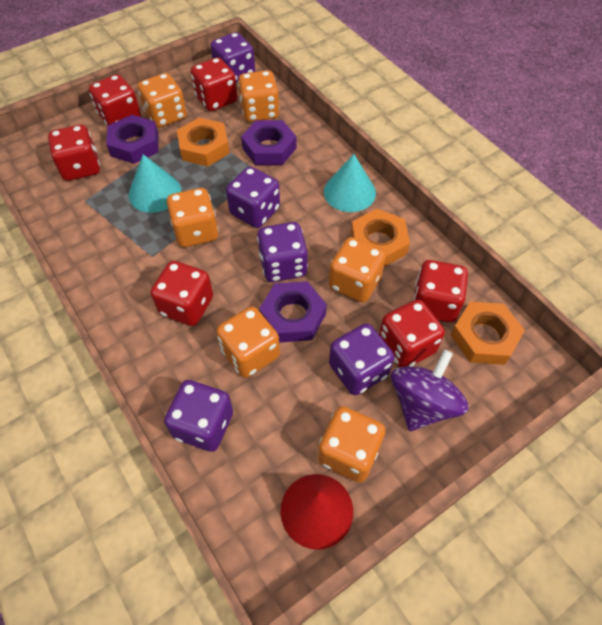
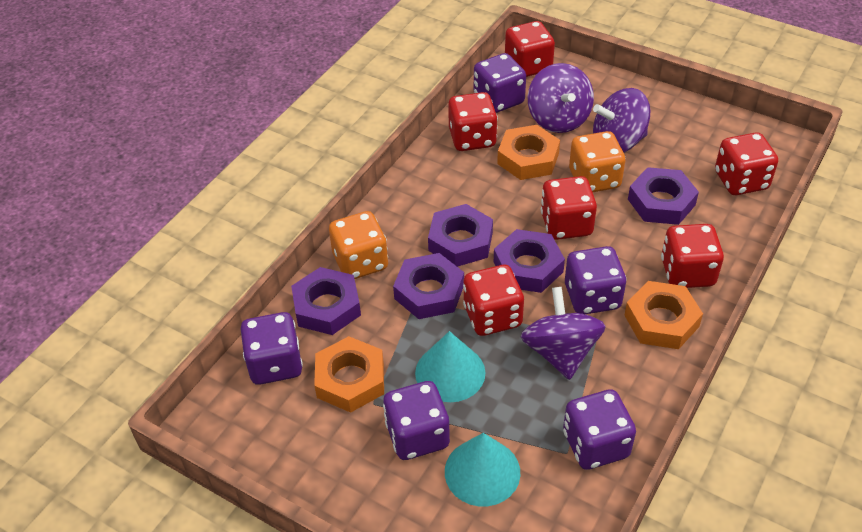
orange dice: 6 -> 2
purple nut: 3 -> 5
purple spinning top: 1 -> 3
red cone: 1 -> 0

